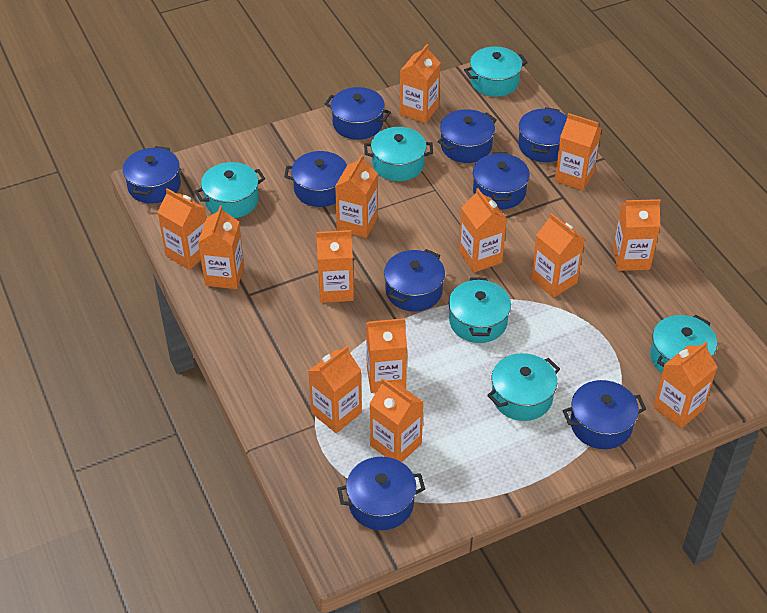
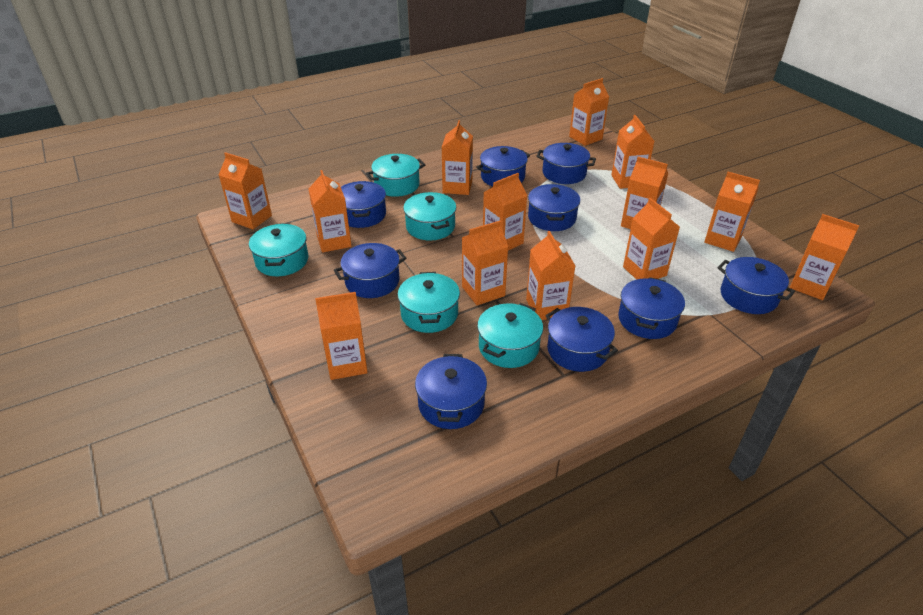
turquoise pot: 6 -> 5

